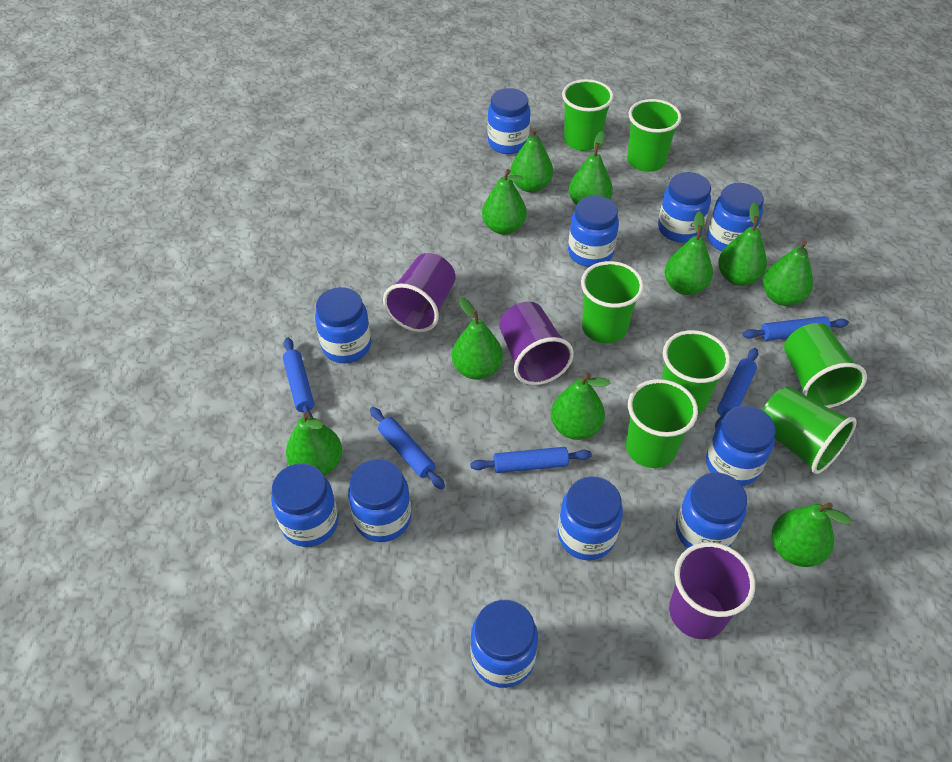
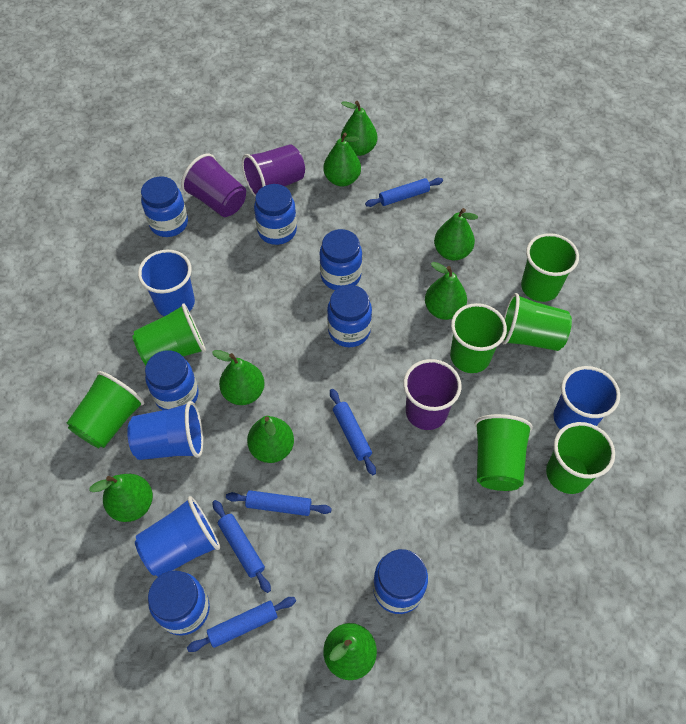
blue cup: 0 -> 4
blue jar: 11 -> 7
green pear: 10 -> 8

